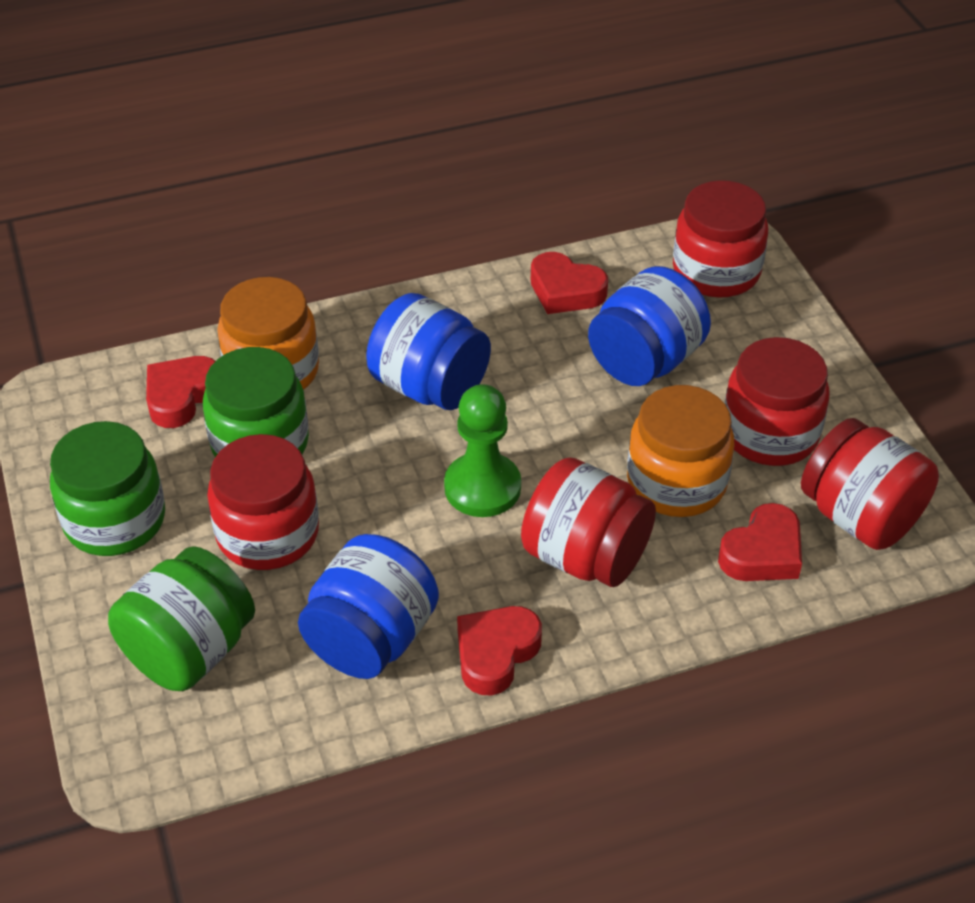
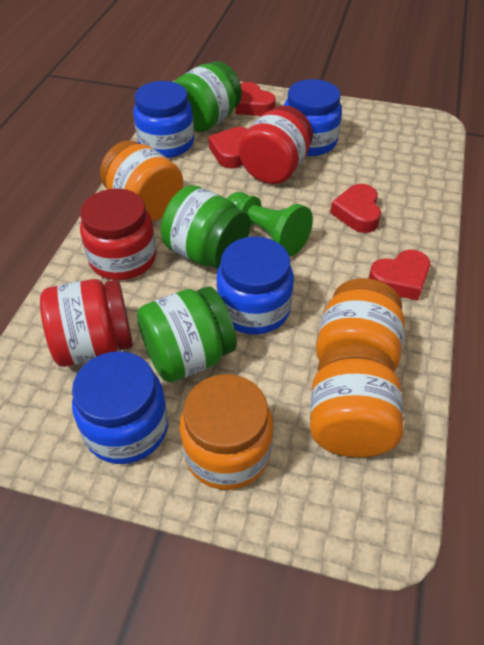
blue jar: 3 -> 4
orange jar: 2 -> 4
red jar: 5 -> 3

